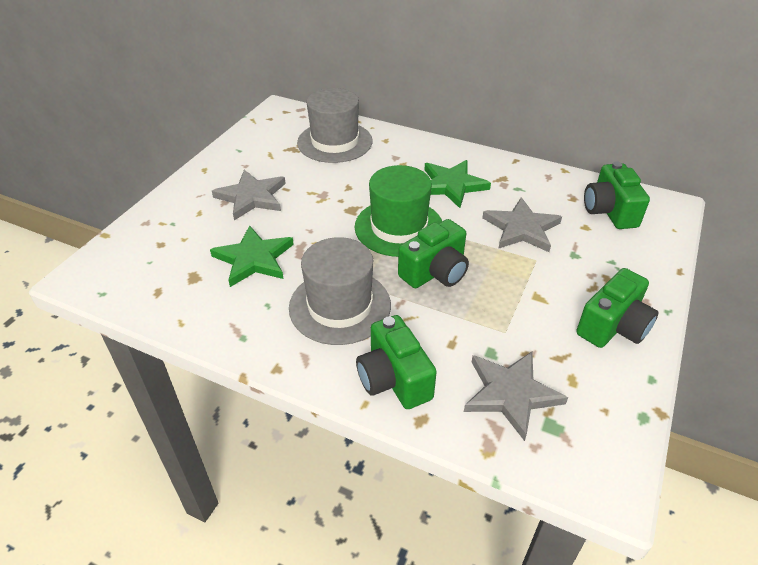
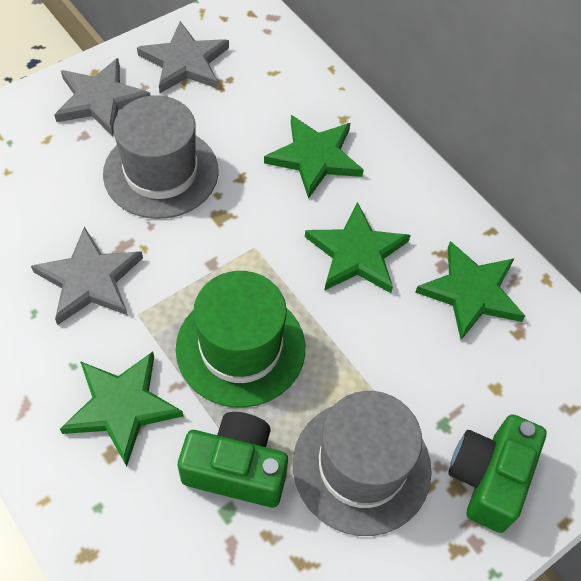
green camera: 4 -> 2
green star: 2 -> 4

